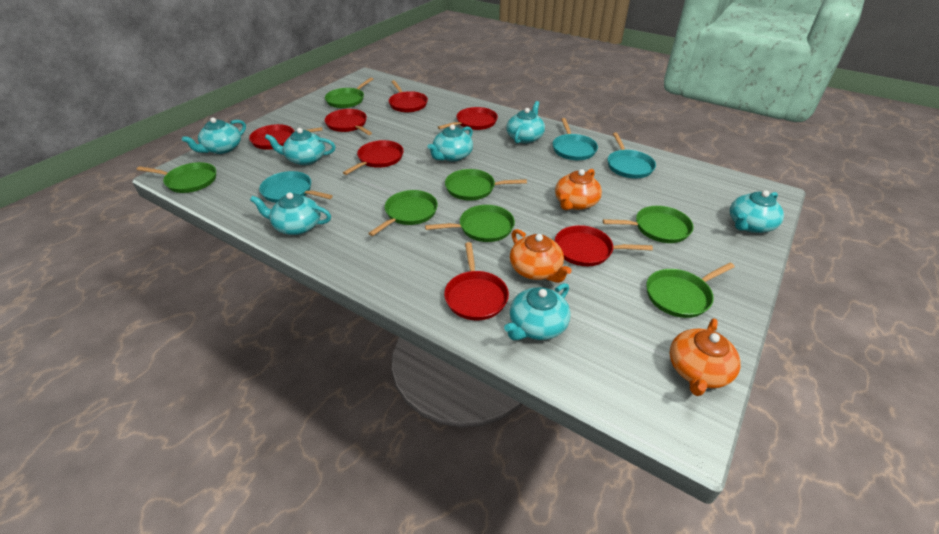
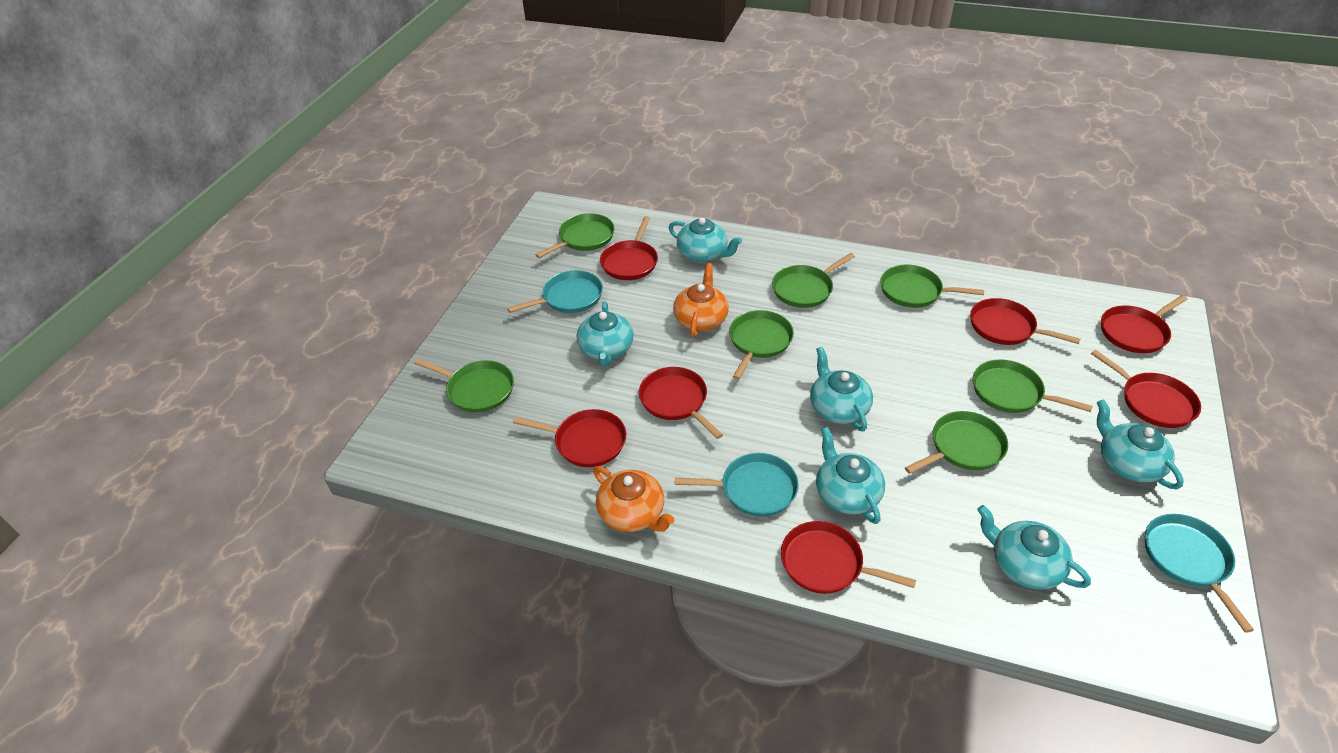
orange teapot: 3 -> 2
turquoise teapot: 7 -> 6

